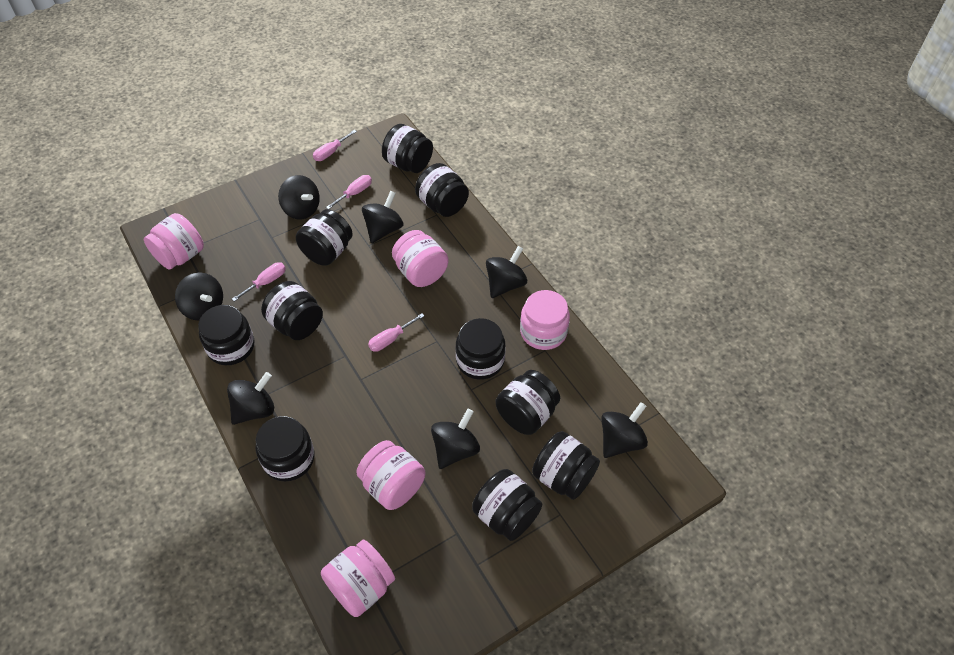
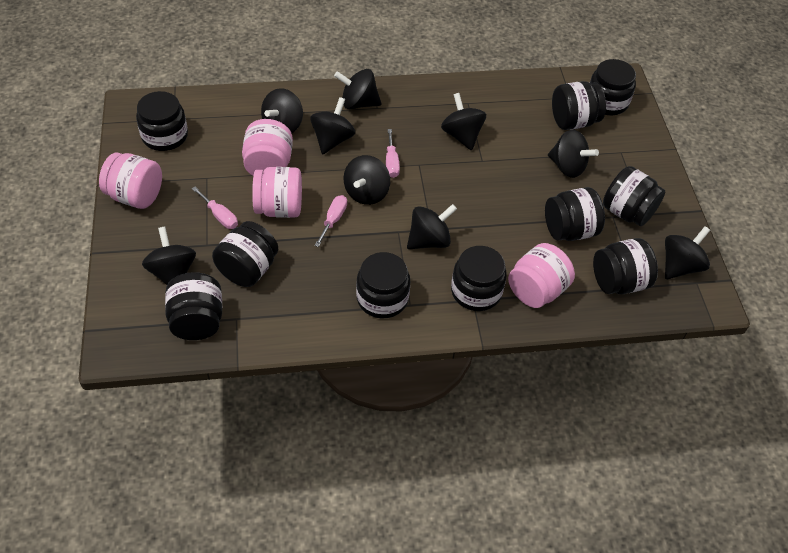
black spinning top: 7 -> 9
pink jar: 5 -> 4
pink screwdriver: 4 -> 3

